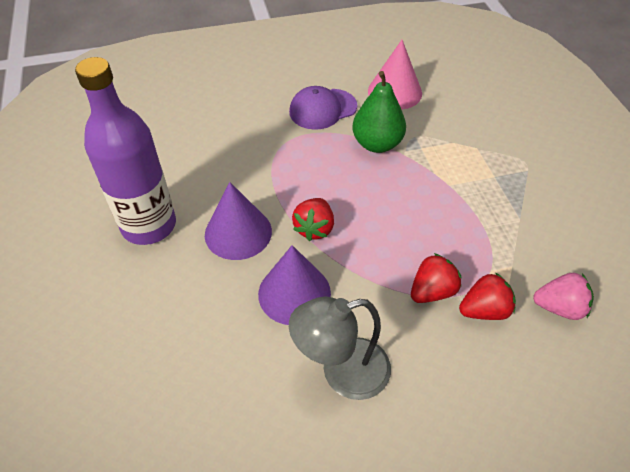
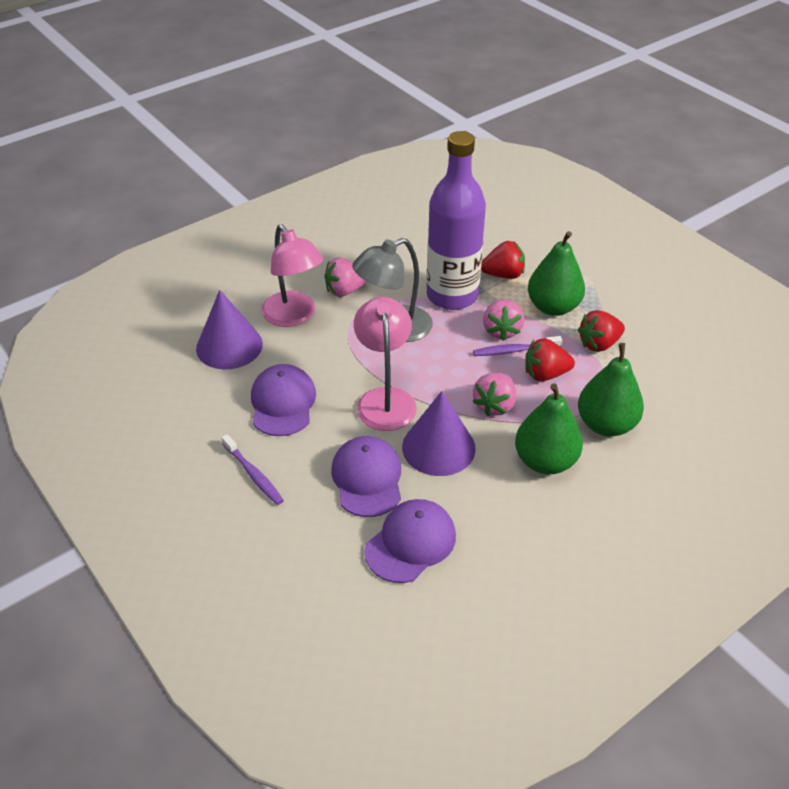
green pear: 1 -> 3
pink cone: 1 -> 0
pink lamp: 0 -> 2
pink strawberry: 1 -> 3
purple cap: 1 -> 3
purple toothbrush: 0 -> 2

